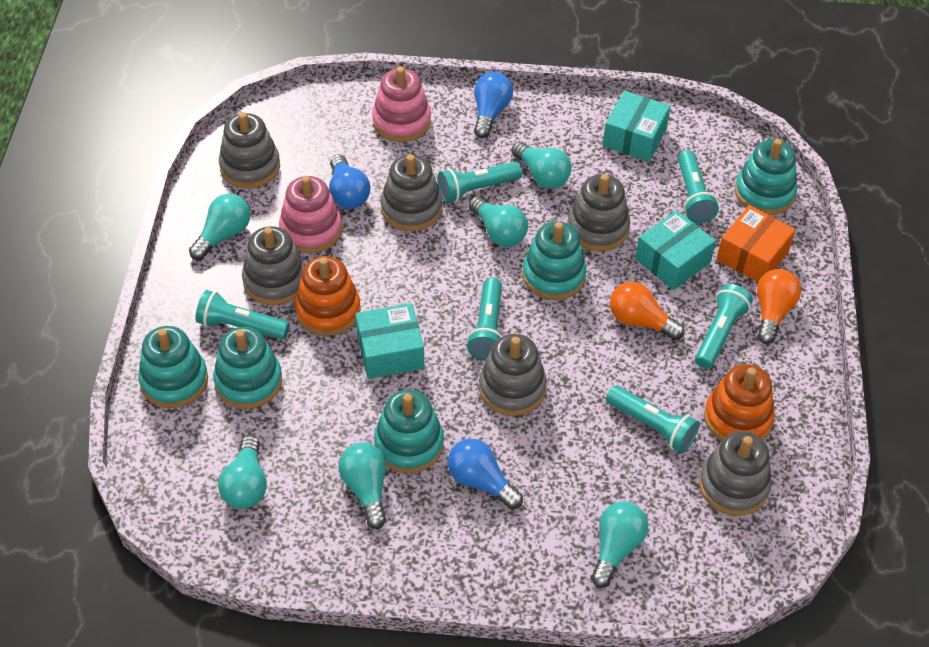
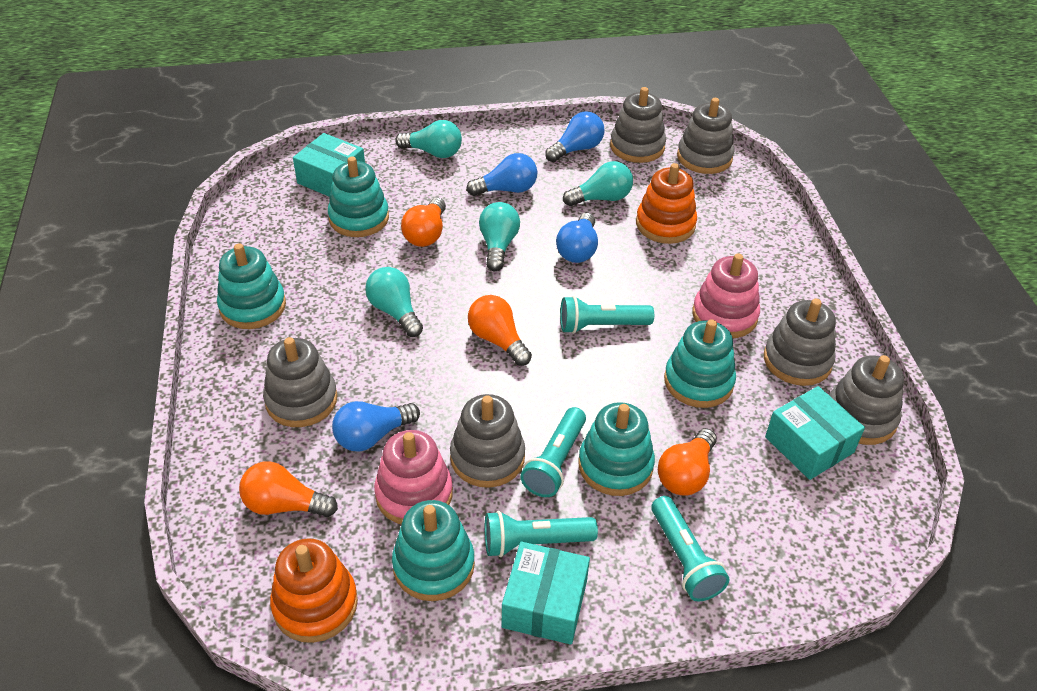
blue light bulb: 3 -> 4
orange box: 1 -> 0
orange light bulb: 2 -> 4
turquoise flashlight: 6 -> 4
turquoise light bulb: 6 -> 4

